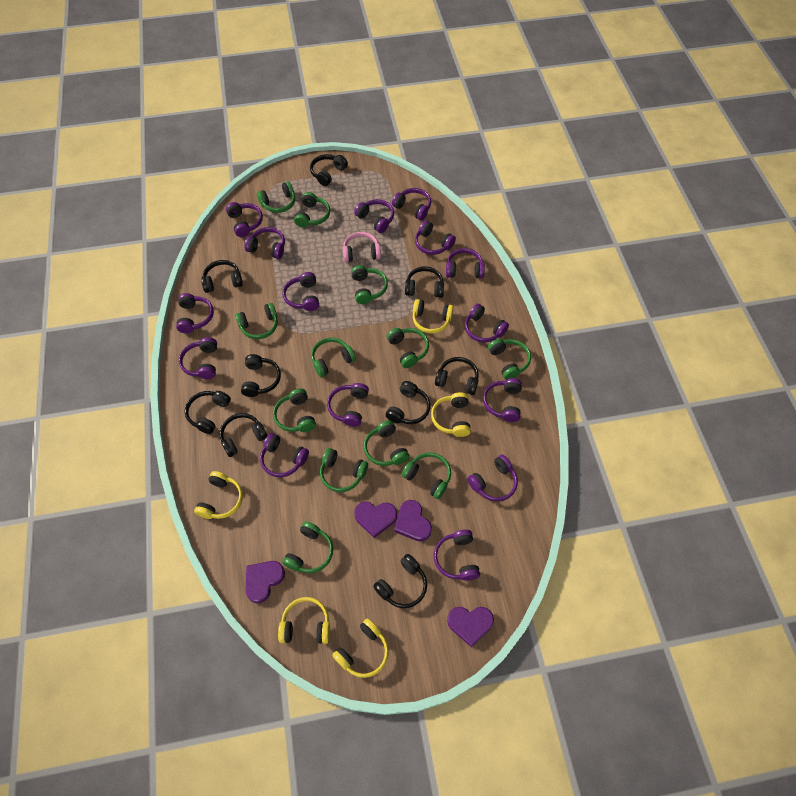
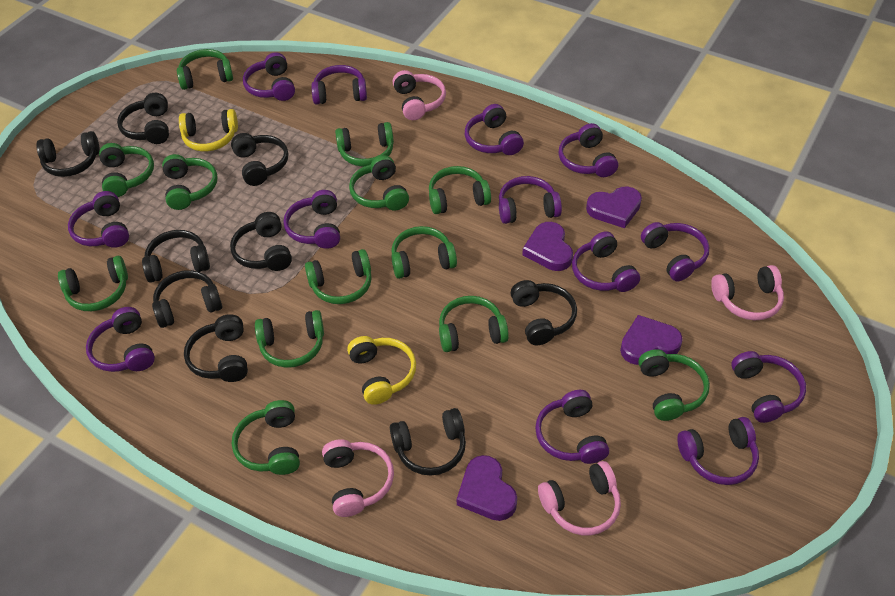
green headphones: 12 -> 13
pink headphones: 1 -> 4
purple headphones: 15 -> 13
yellow headphones: 5 -> 2

